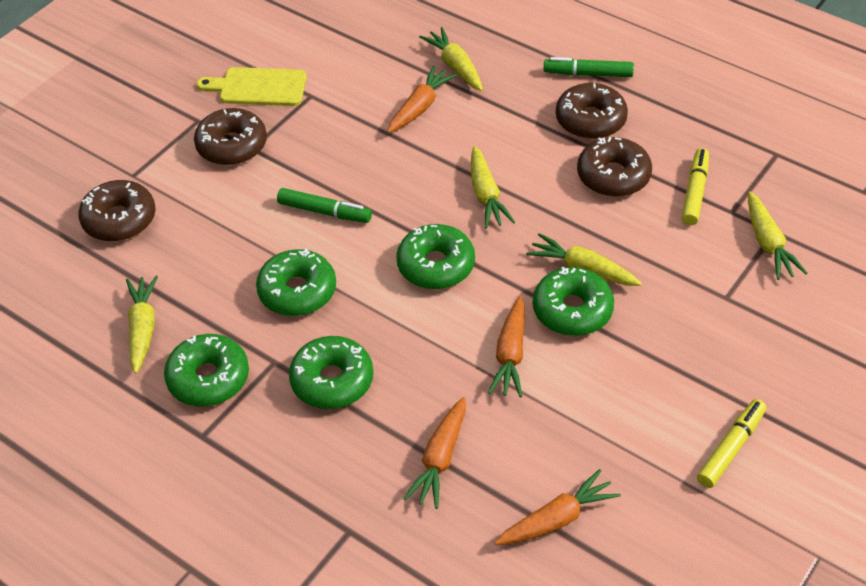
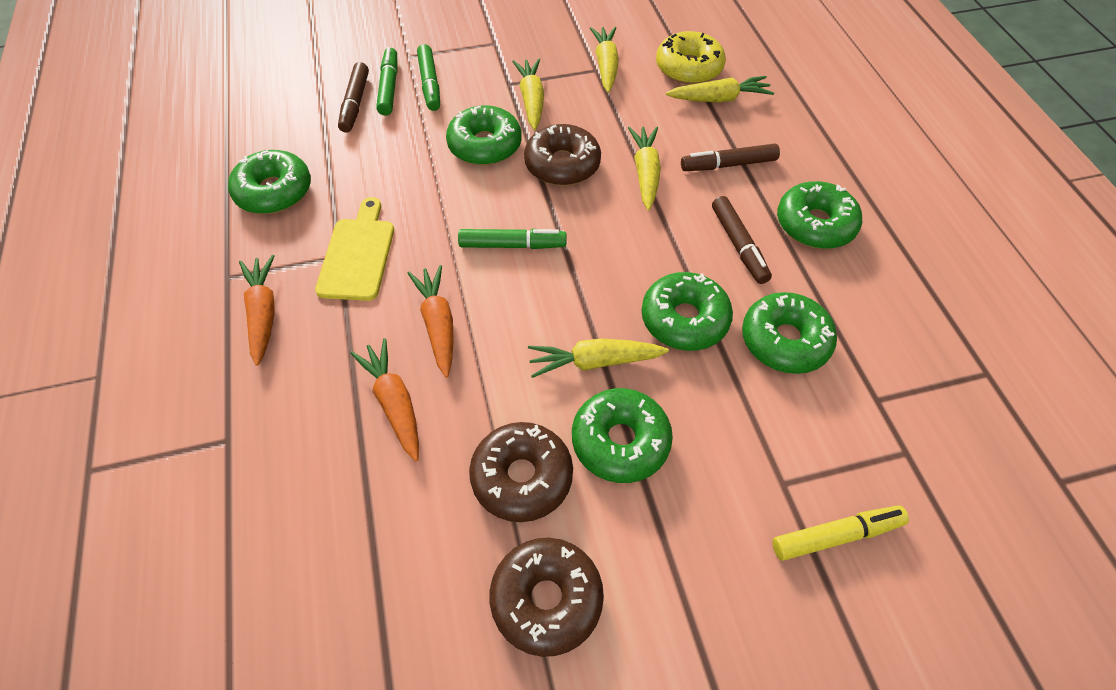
brown donut: 4 -> 3
brown marker: 0 -> 3
green donut: 5 -> 6
green marker: 2 -> 3
orange carrot: 4 -> 3
yellow donut: 0 -> 1
yellow marker: 2 -> 1

